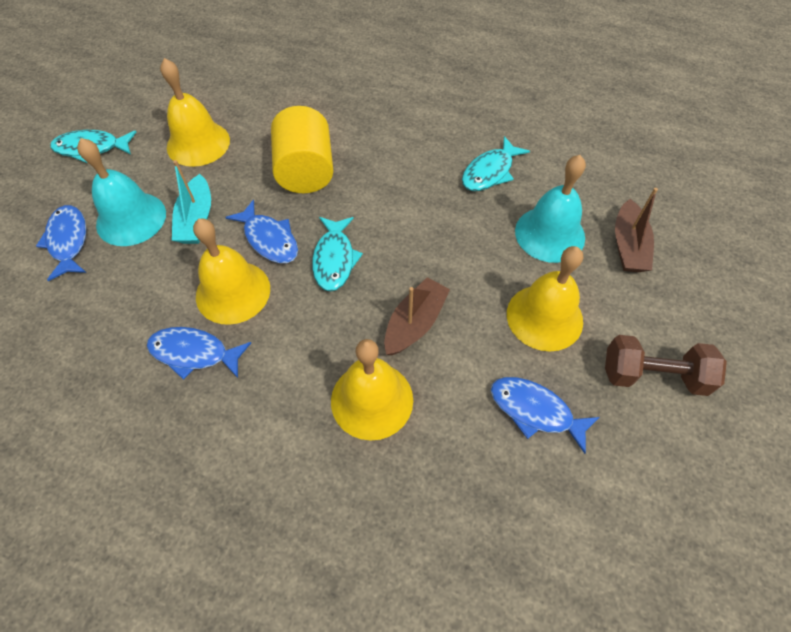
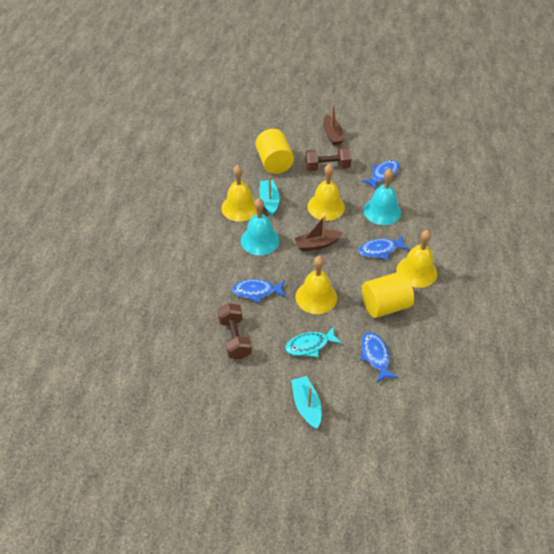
brown dumbbell: 1 -> 2
turquoise boat: 1 -> 2
turquoise fish: 3 -> 1
yellow cylinder: 1 -> 2

